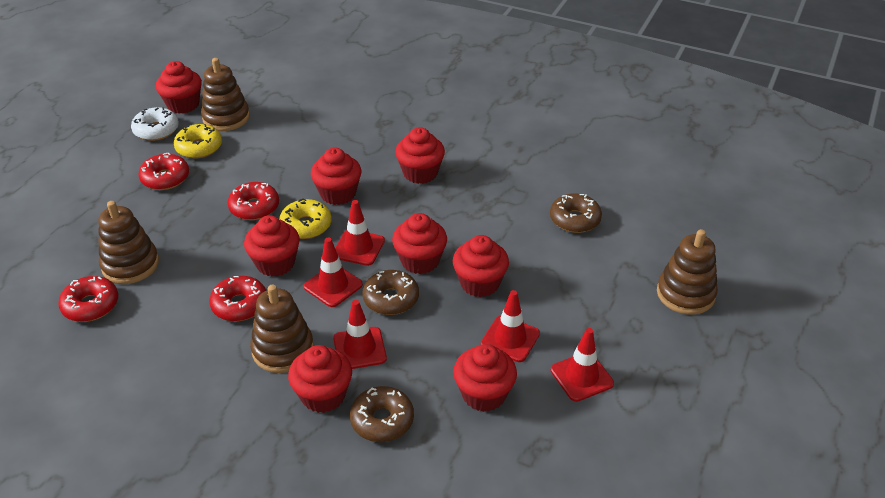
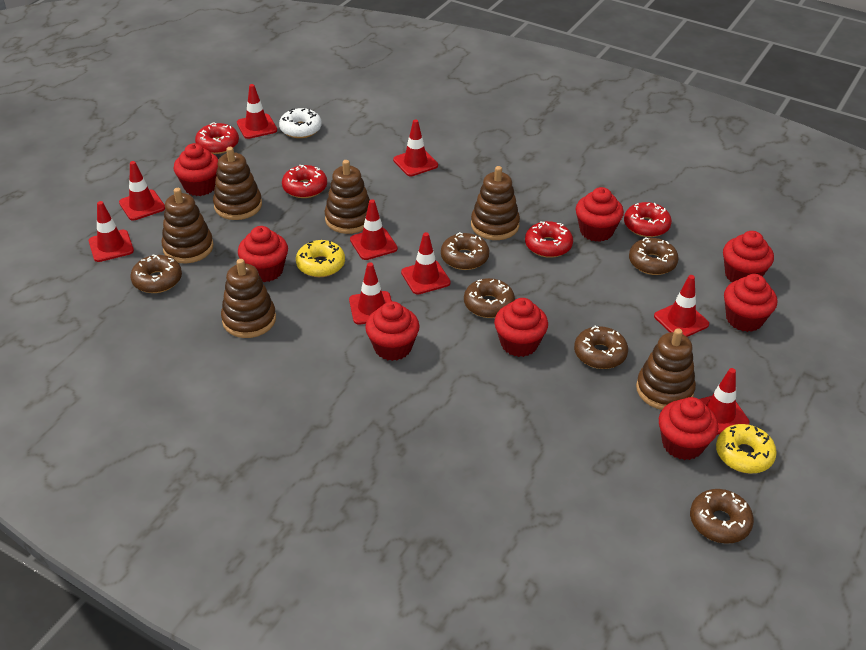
brown donut: 3 -> 6
brown stacking toy: 4 -> 6
red traffic cone: 5 -> 9

